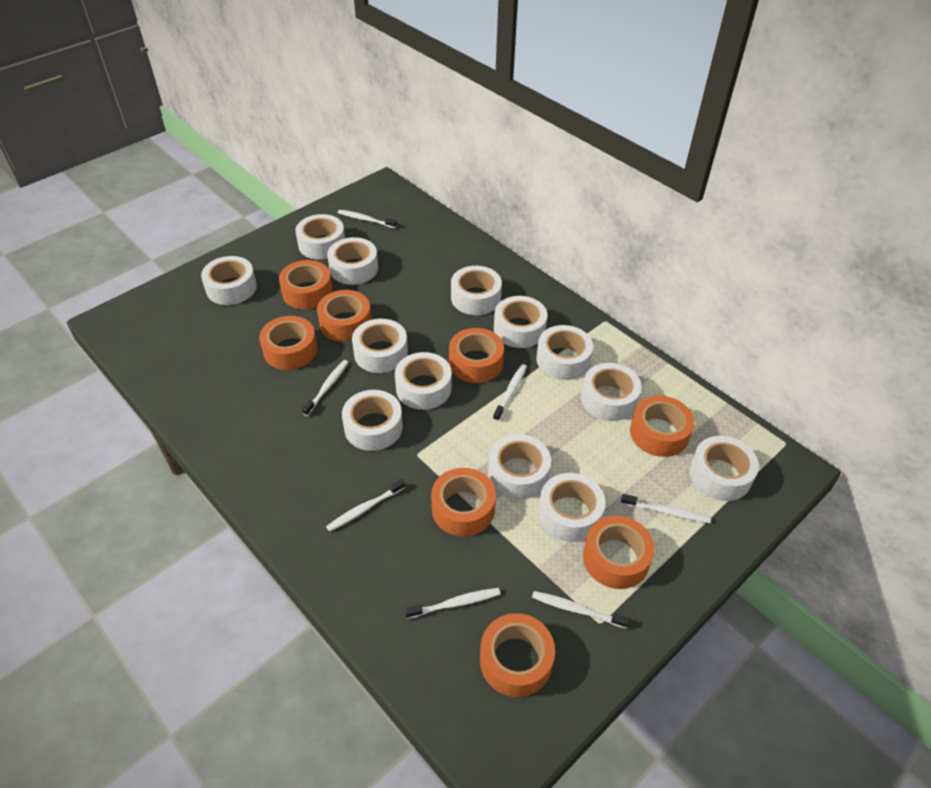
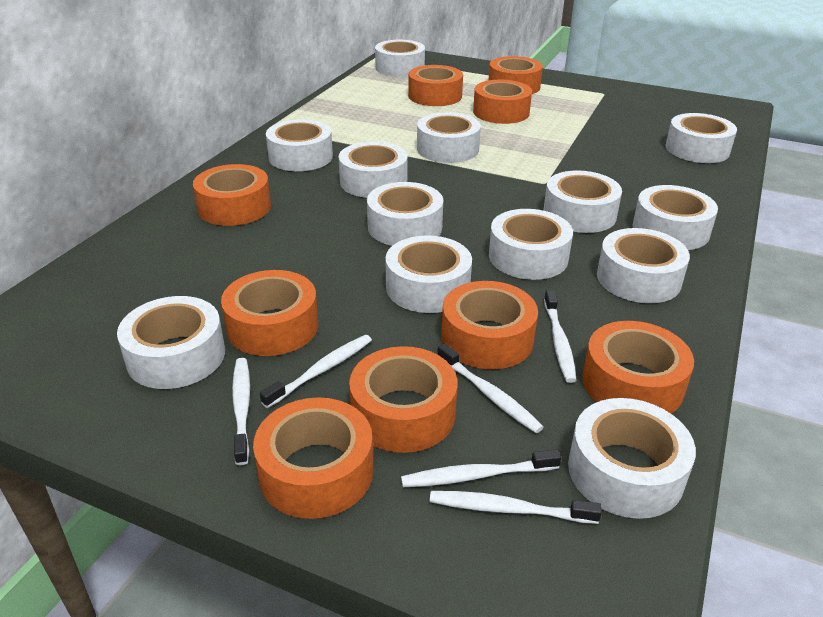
orange tape: 8 -> 9
white toothbrush: 7 -> 6

